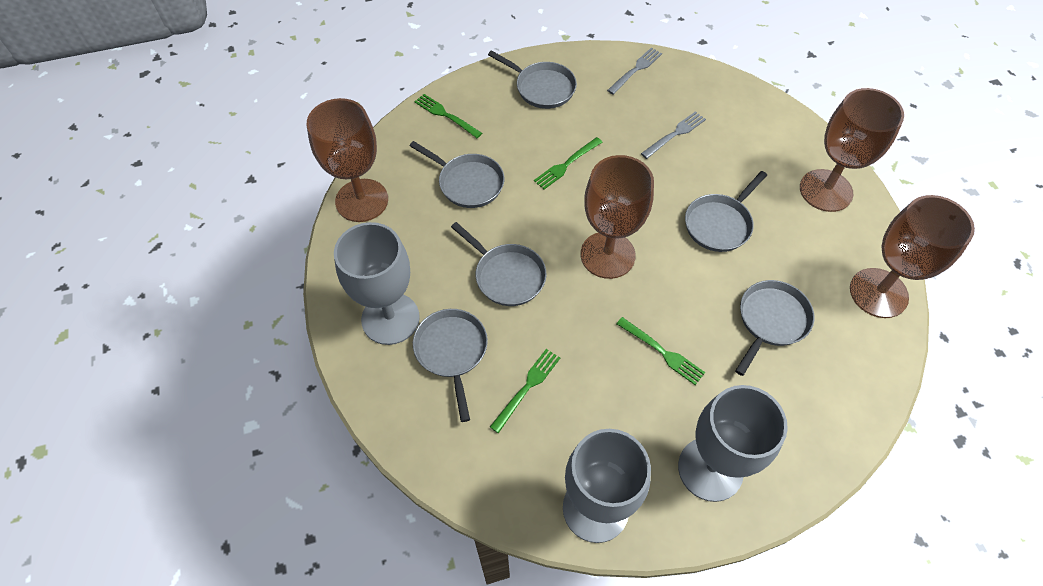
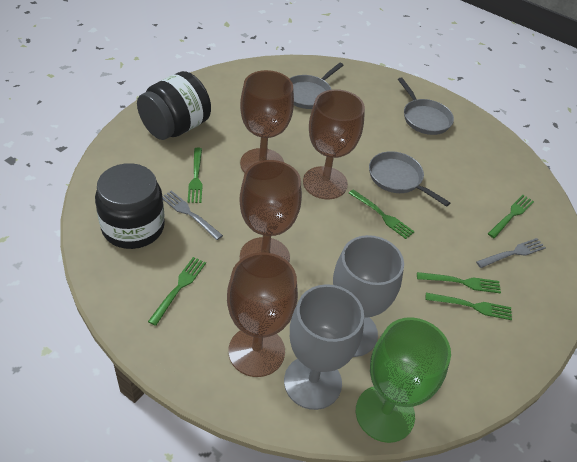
black jar: 0 -> 2
green fork: 4 -> 6
green goblet: 0 -> 1
grey goblet: 3 -> 2
grey pan: 6 -> 3

